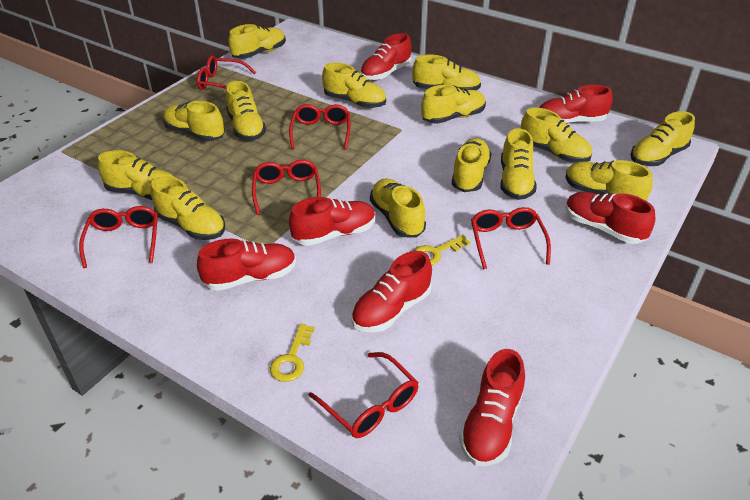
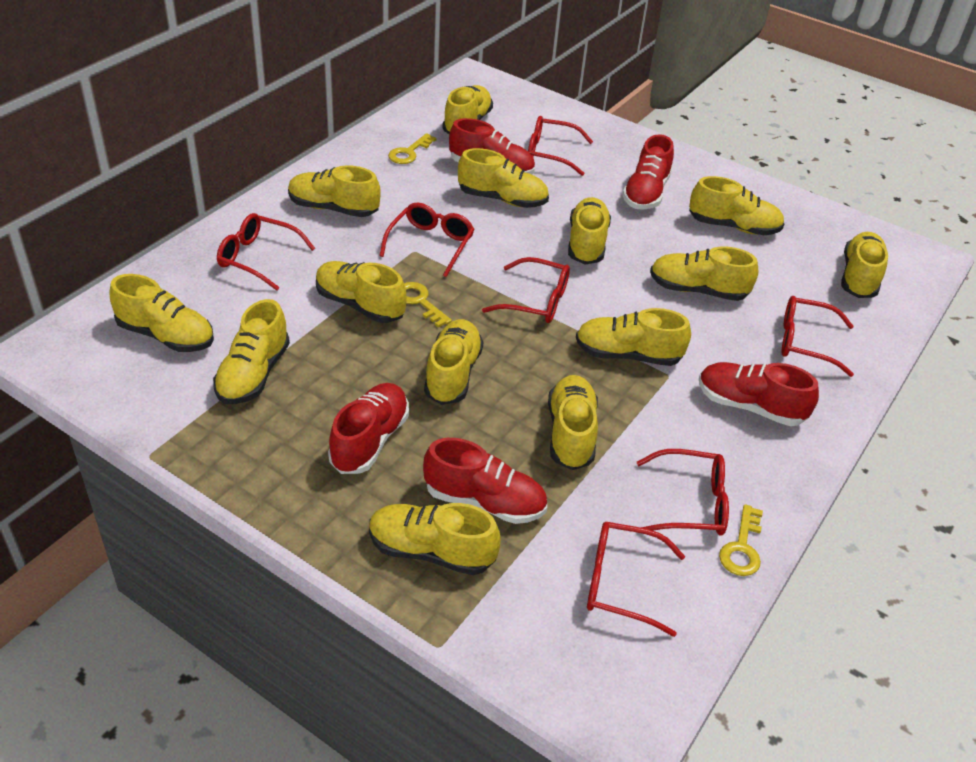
red glasses: 6 -> 7
red shoe: 7 -> 5
yellow key: 2 -> 3

